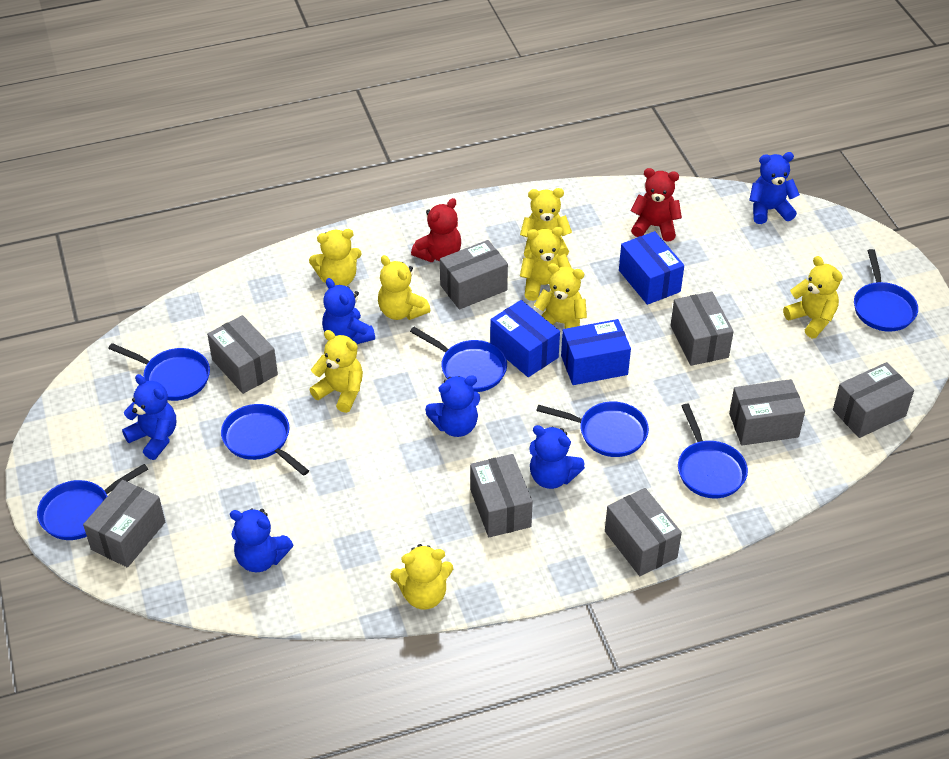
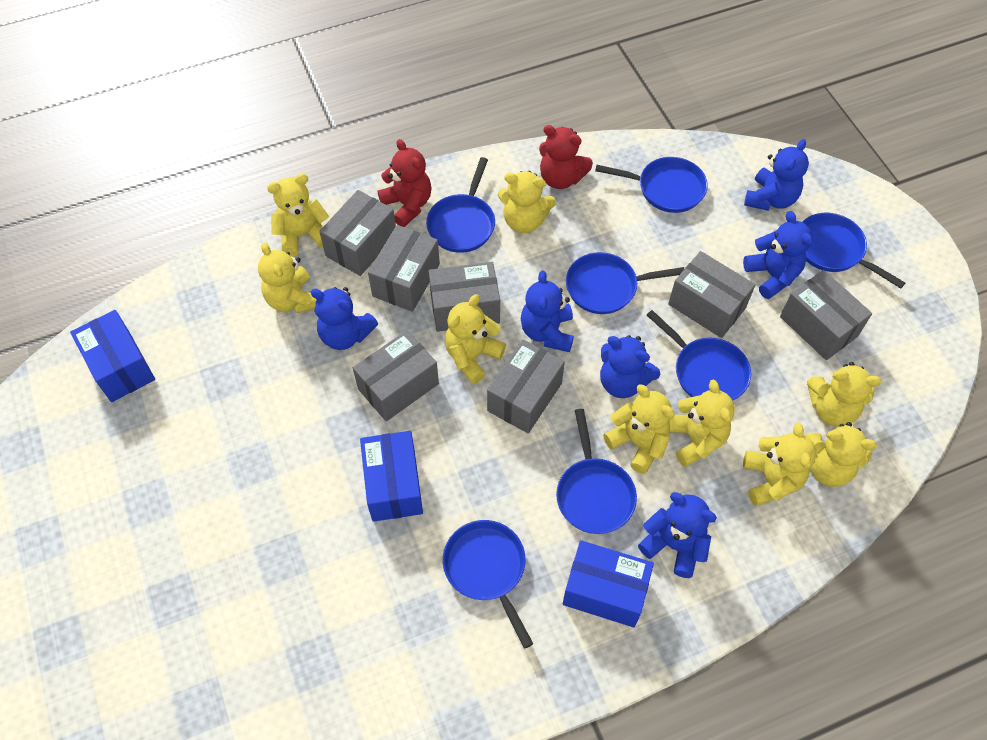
grey box: 8 -> 7
yellow teddy bear: 8 -> 9

